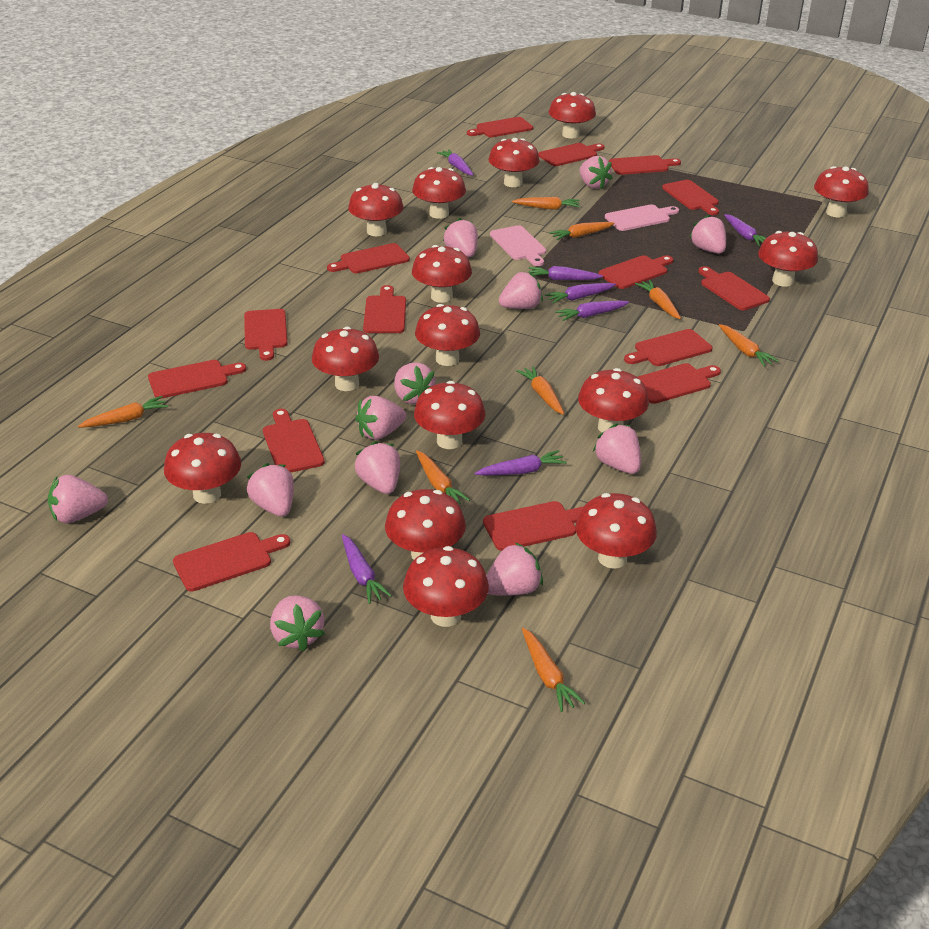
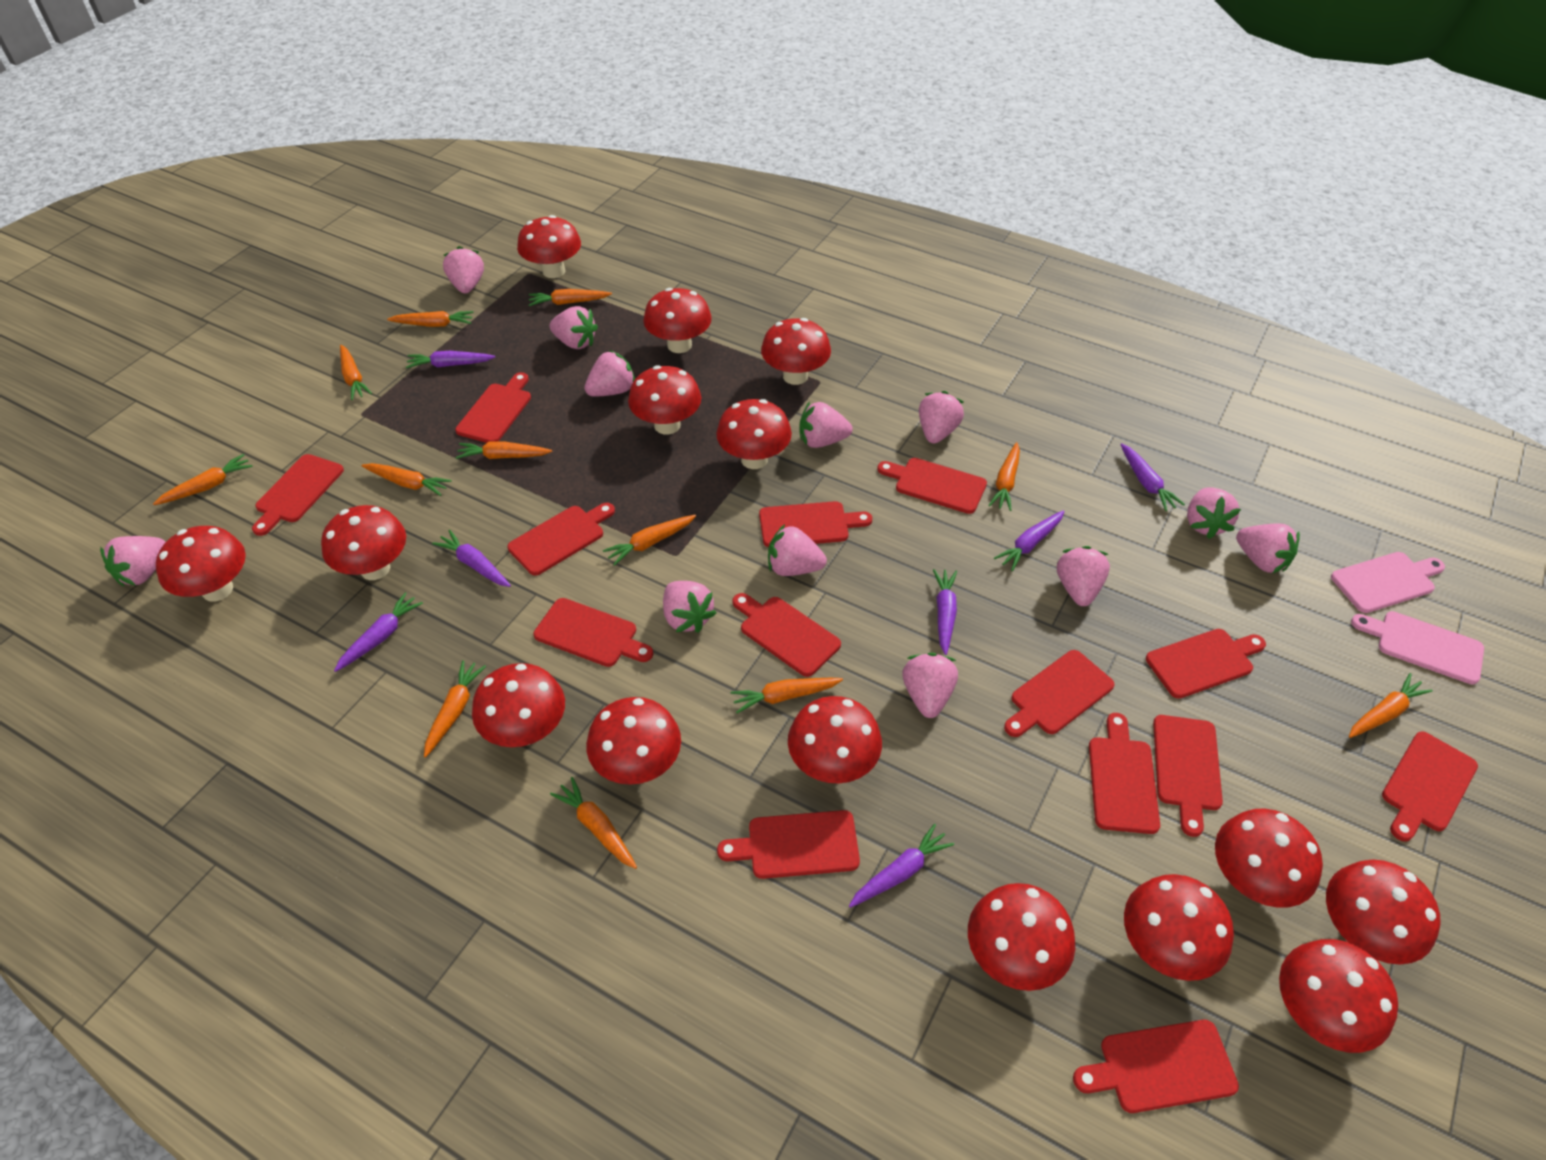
orange carrot: 8 -> 12
red cutting board: 15 -> 14

